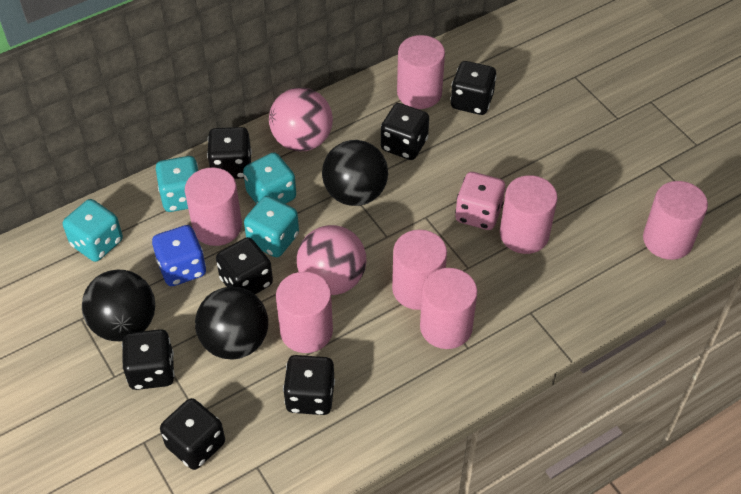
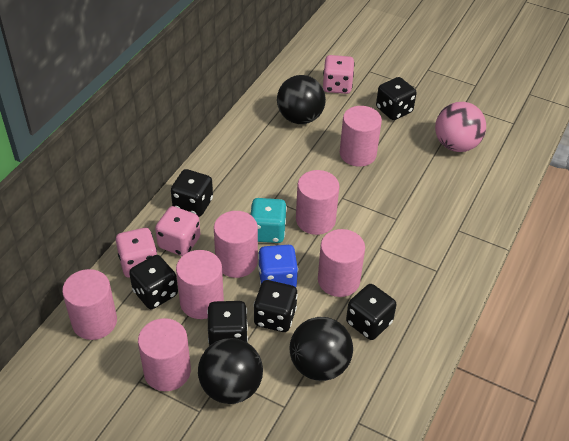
black dice: 7 -> 6
pink ball: 2 -> 1
pink dice: 1 -> 3
turquoise dice: 4 -> 1

